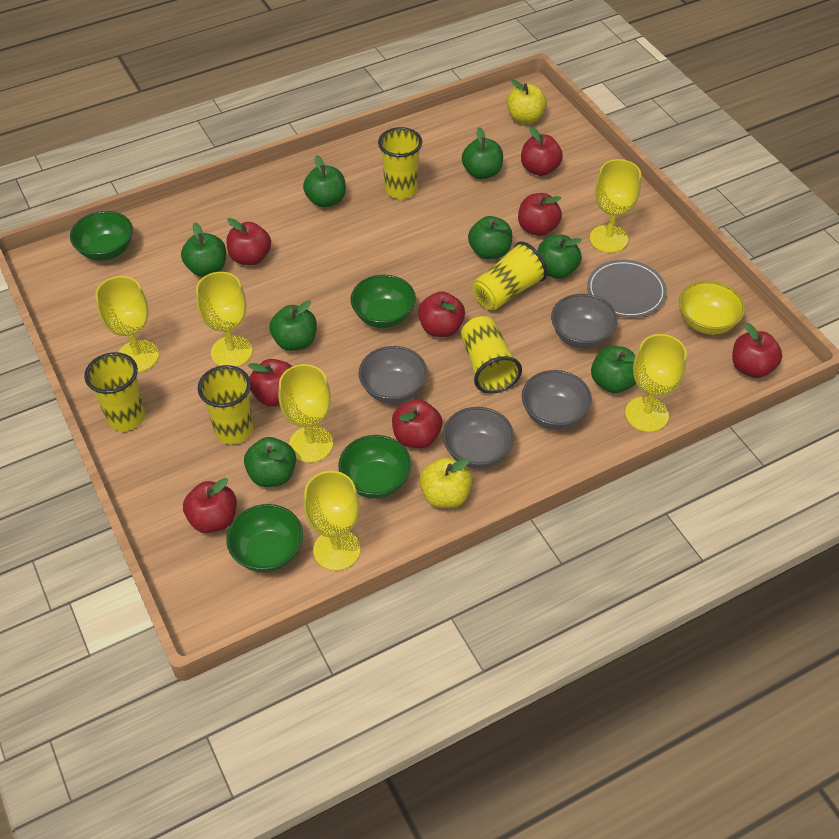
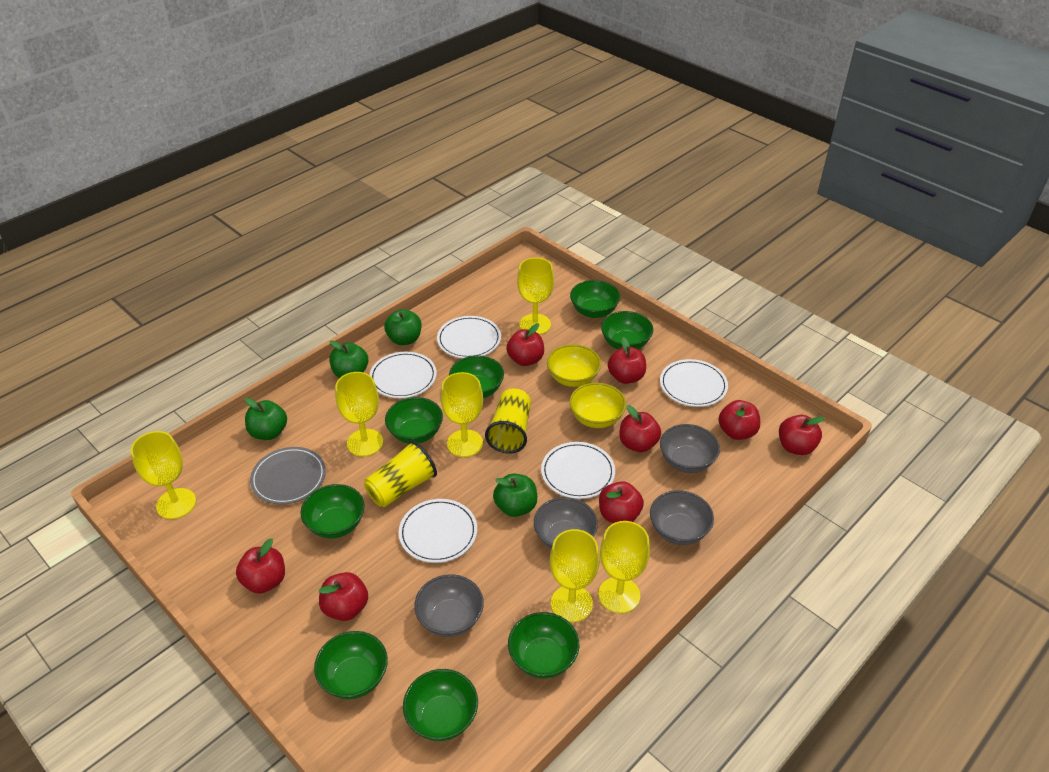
green apple: 8 -> 4
green bowl: 4 -> 8
white plate: 0 -> 5
yellow apple: 2 -> 0
yellow bowl: 1 -> 2
yellow cup: 5 -> 2

